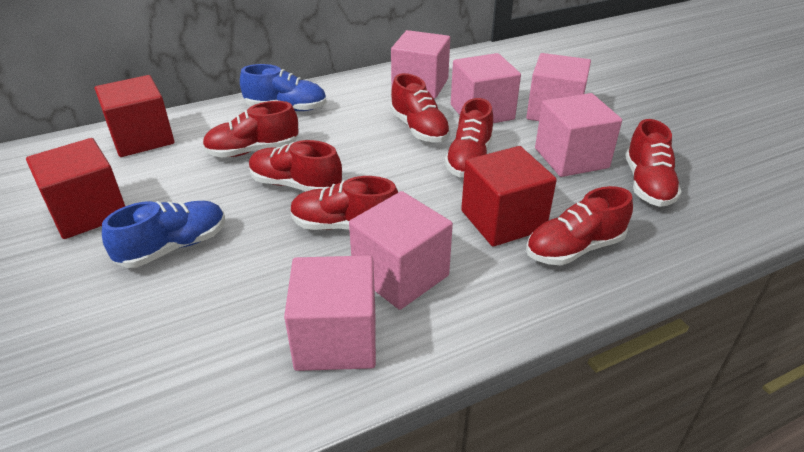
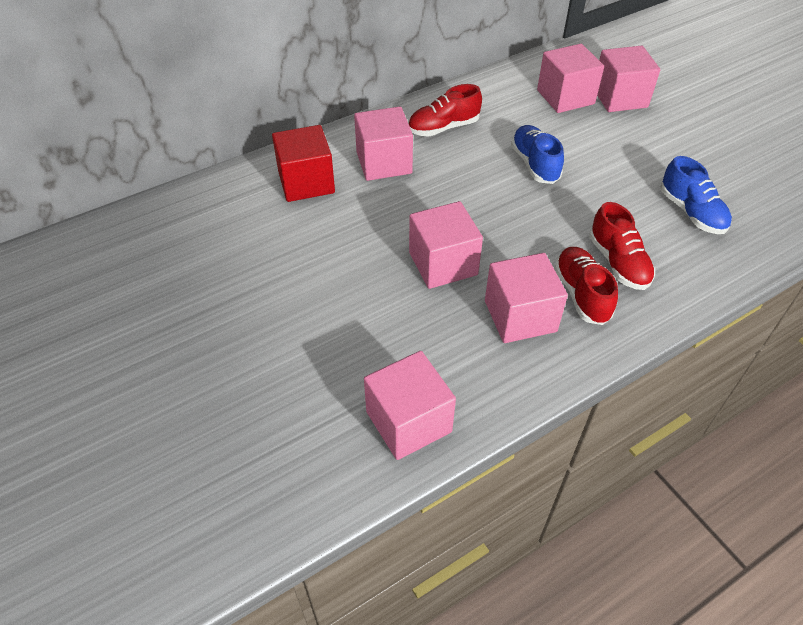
red cube: 3 -> 1
red shoe: 7 -> 3

